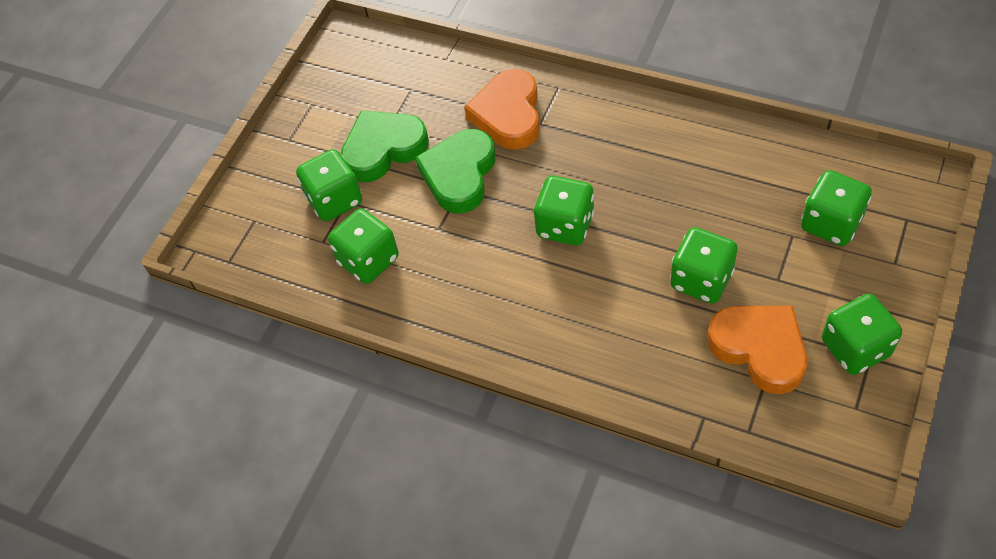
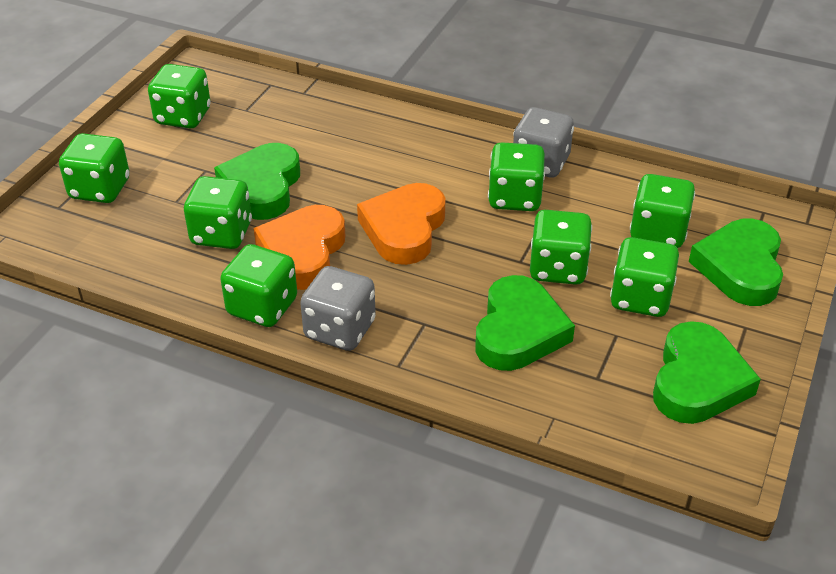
green dice: 6 -> 8
green heart: 2 -> 4
grey dice: 0 -> 2

